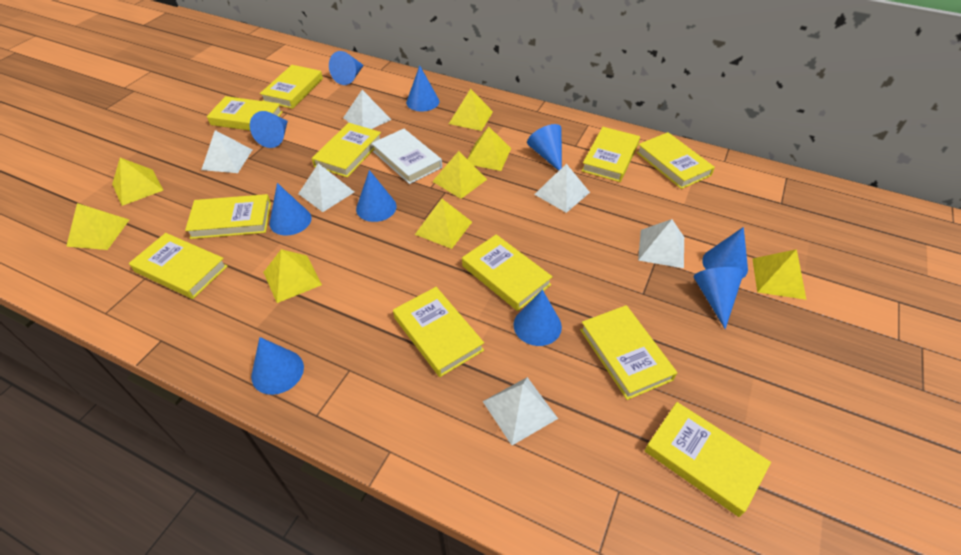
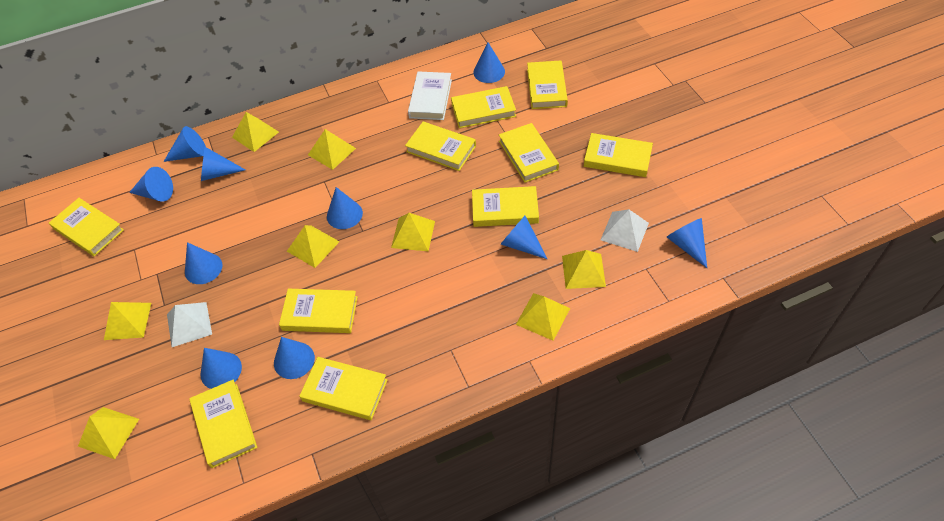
white pyramid: 6 -> 2
yellow book: 11 -> 10

